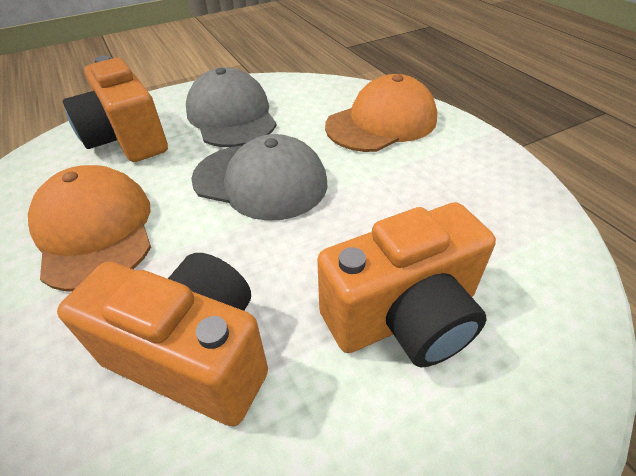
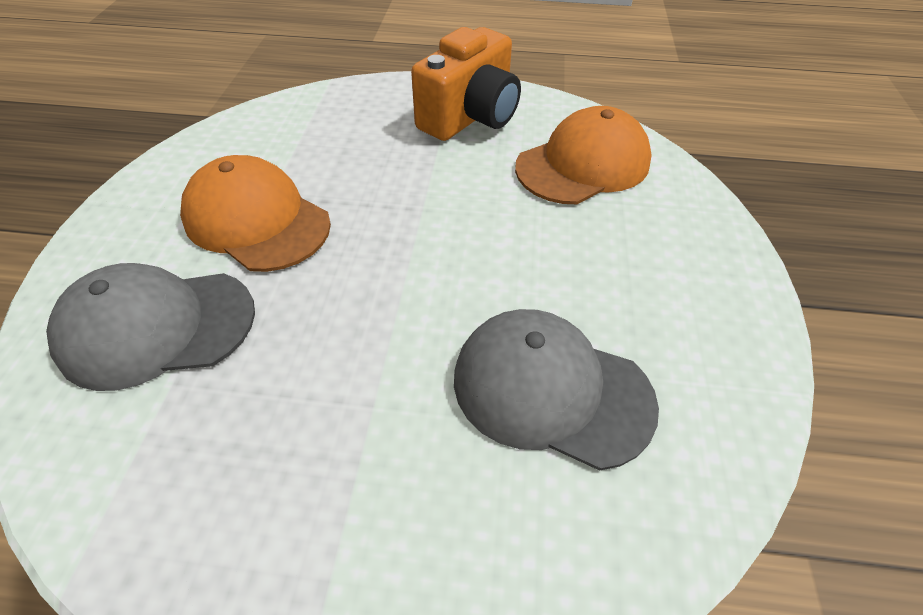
orange camera: 3 -> 1

